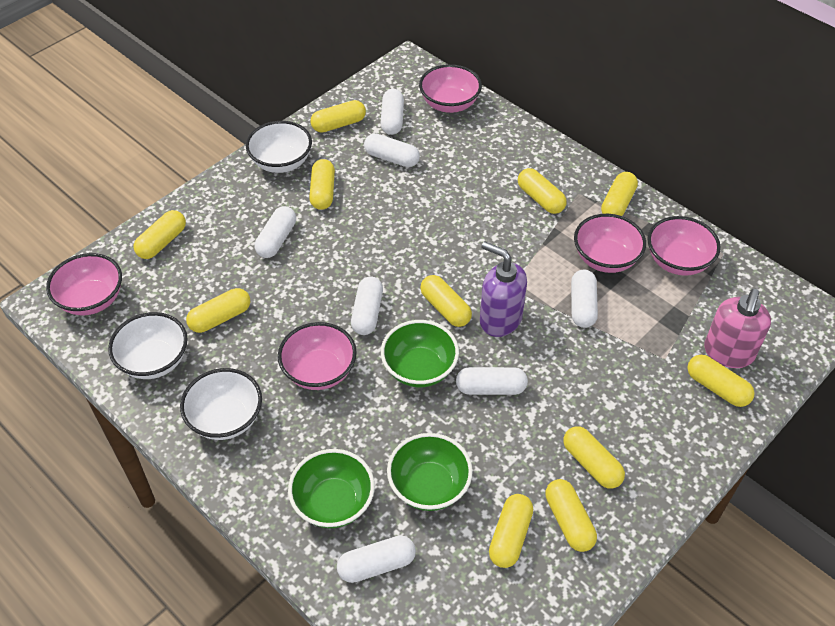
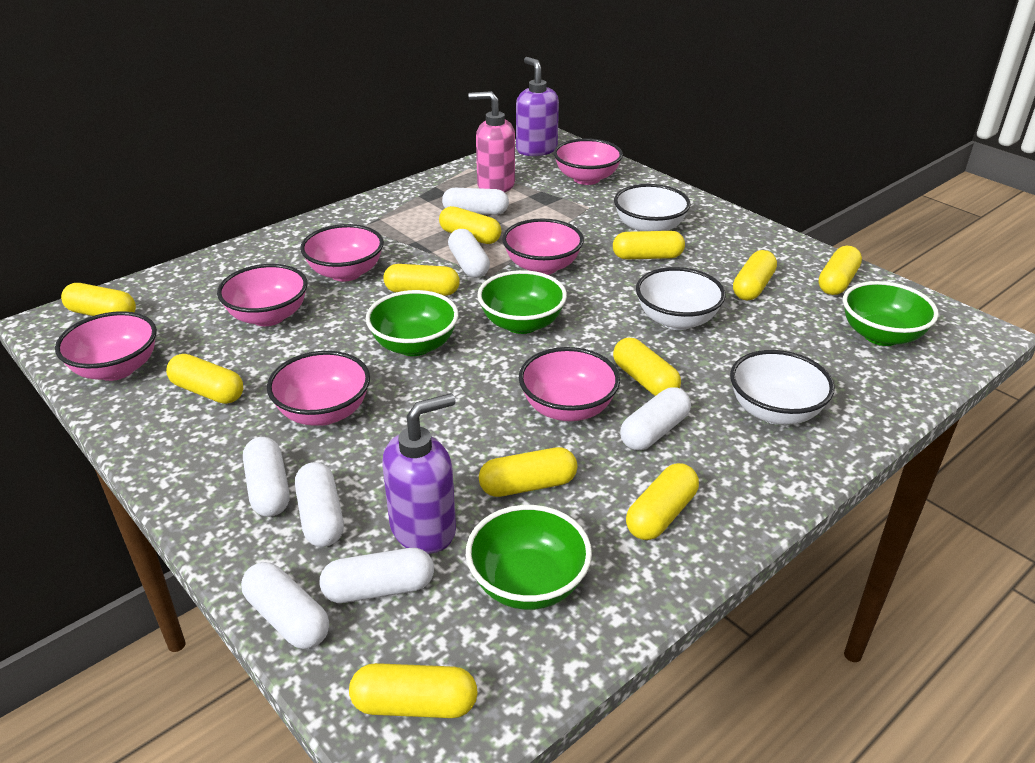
green bowl: 3 -> 4
pink bowl: 5 -> 7
purple soap dispenser: 1 -> 2

